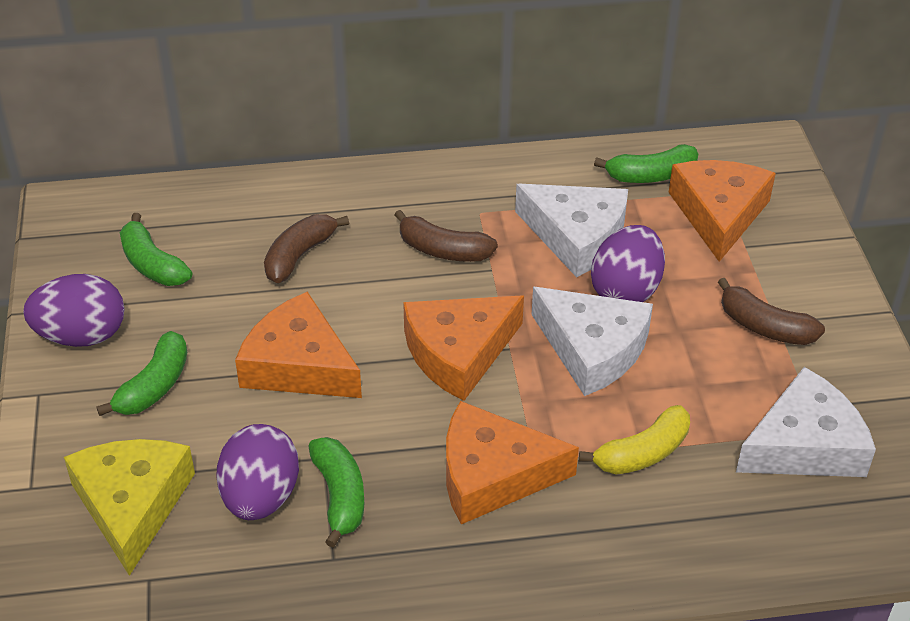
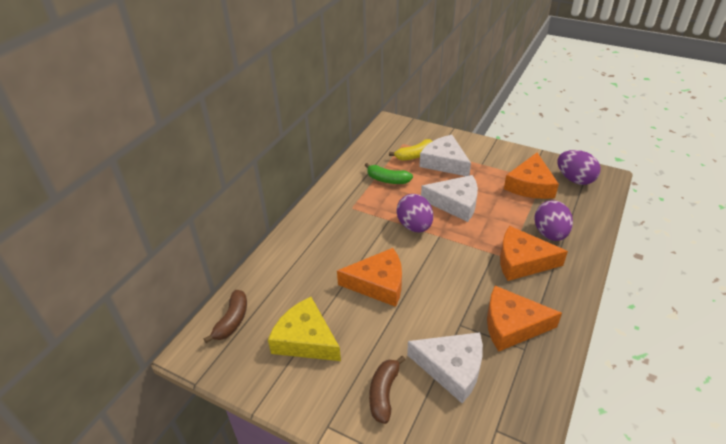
brown banana: 3 -> 2
green banana: 4 -> 1

